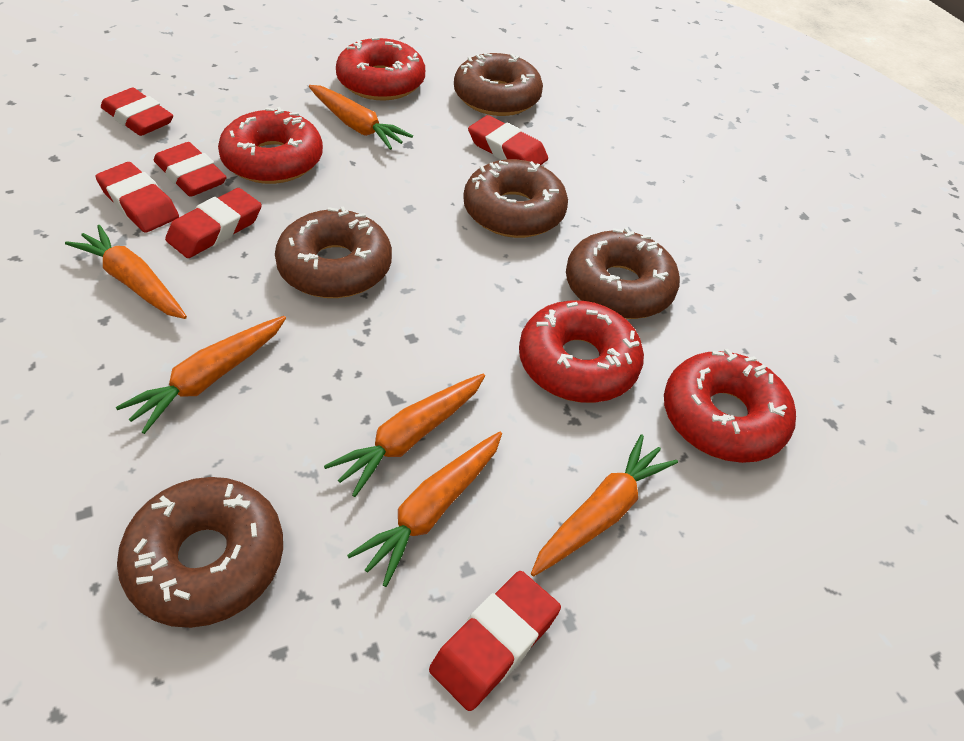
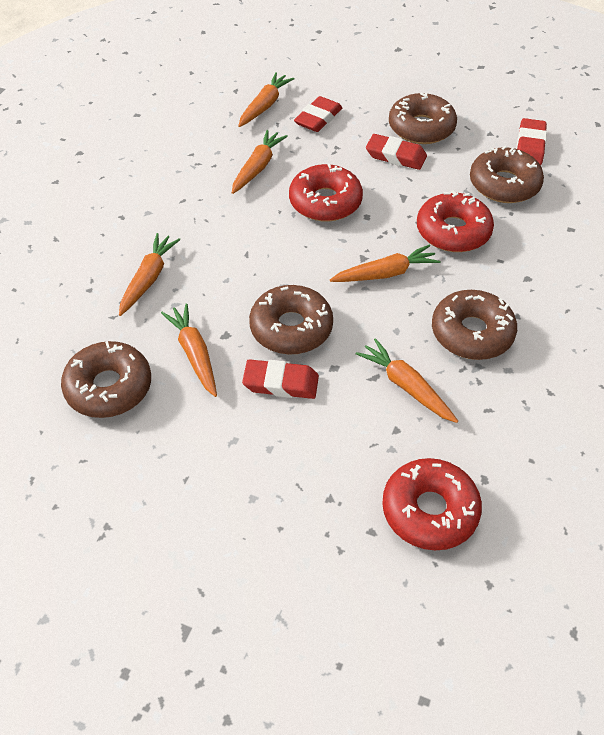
red donut: 4 -> 3
red eraser: 6 -> 4

